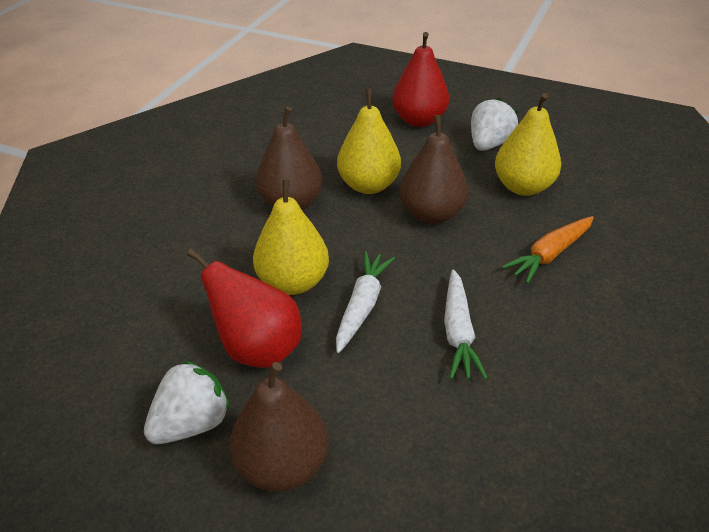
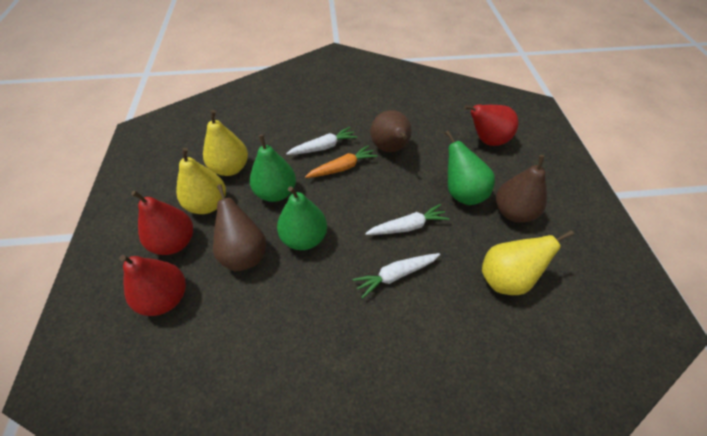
green pear: 0 -> 3
red pear: 2 -> 3
white carrot: 2 -> 3
white strawberry: 2 -> 0

